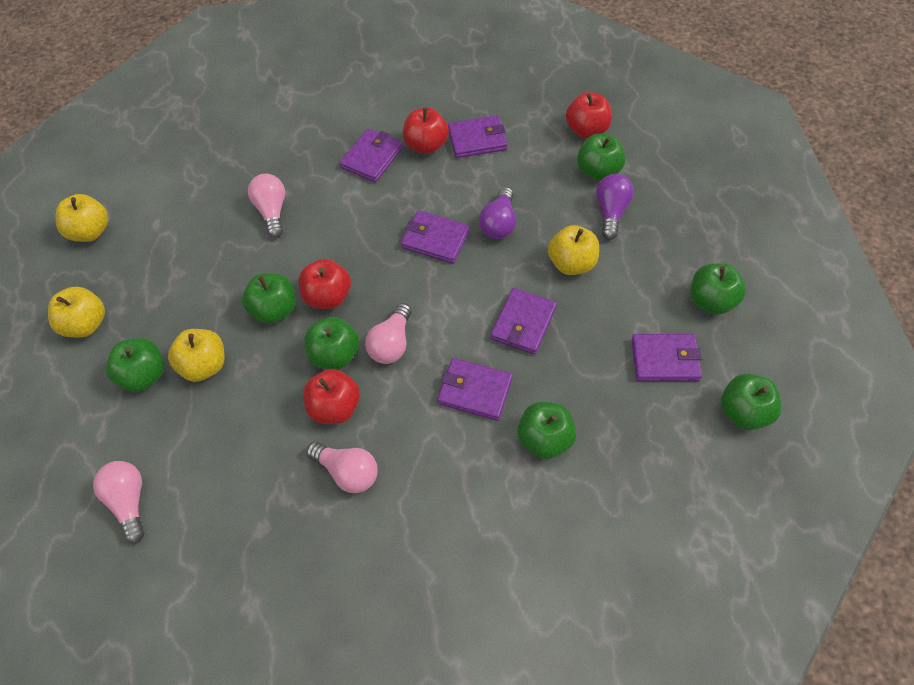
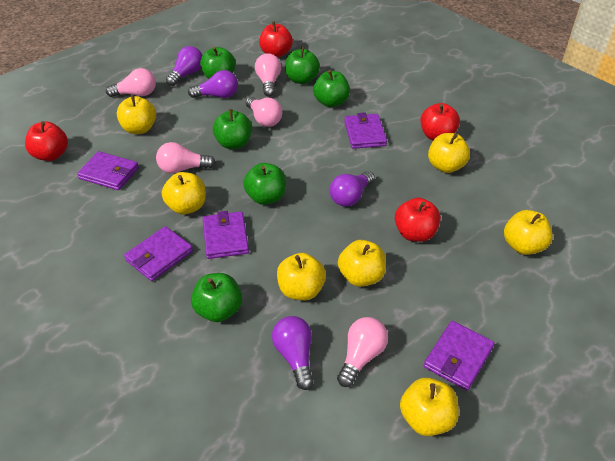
green apple: 7 -> 6
pink light bulb: 4 -> 5
purple light bulb: 2 -> 4
purple wallet: 6 -> 5
yellow apple: 4 -> 7

